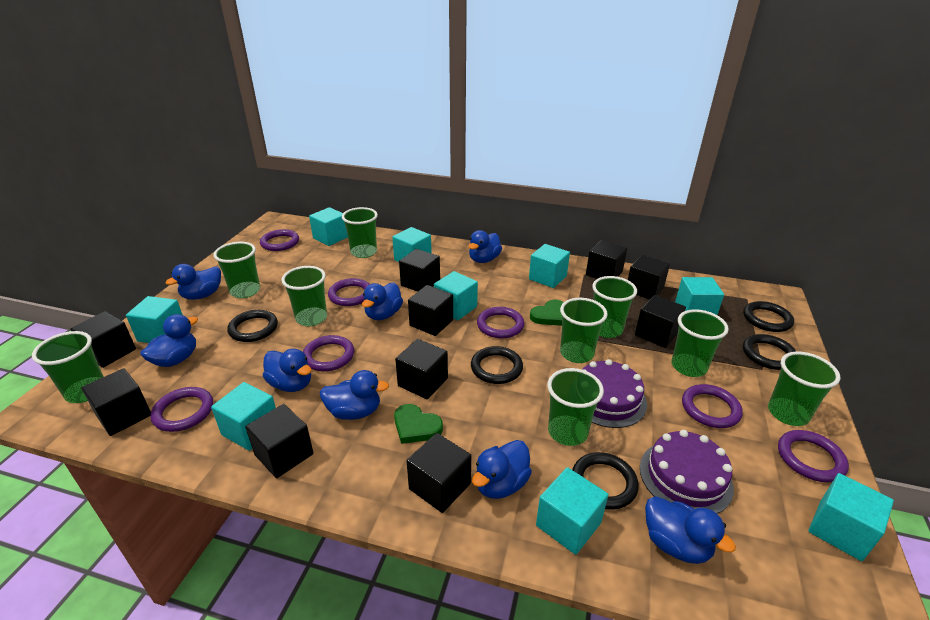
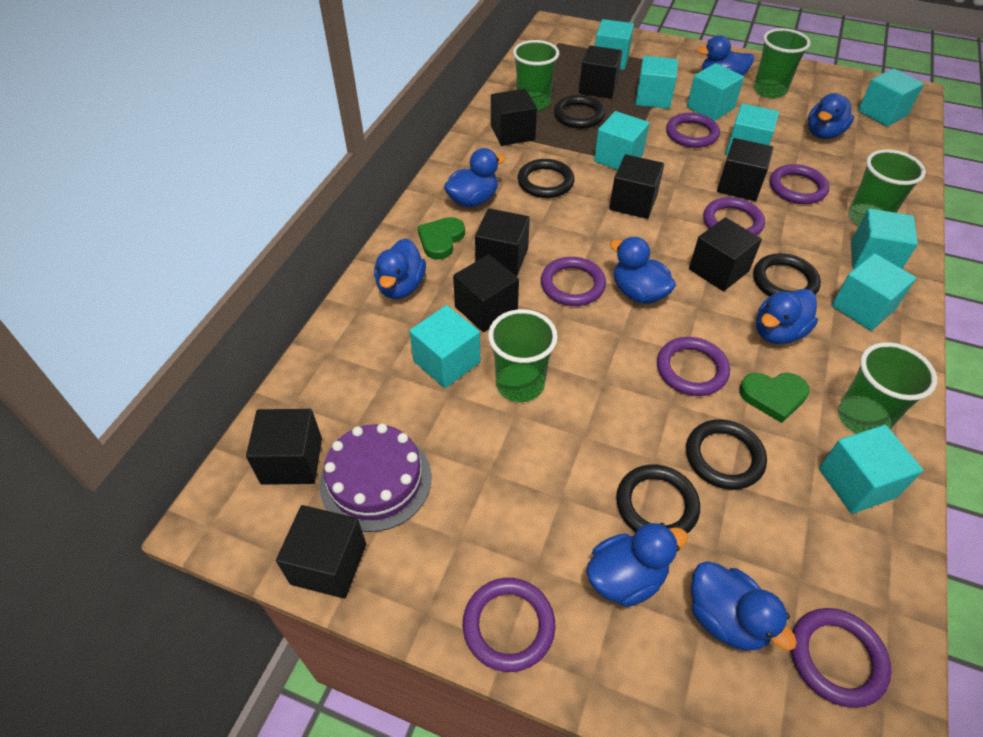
black cube: 10 -> 9
green cup: 9 -> 5
purple cake: 2 -> 1
turquoise cube: 9 -> 10

